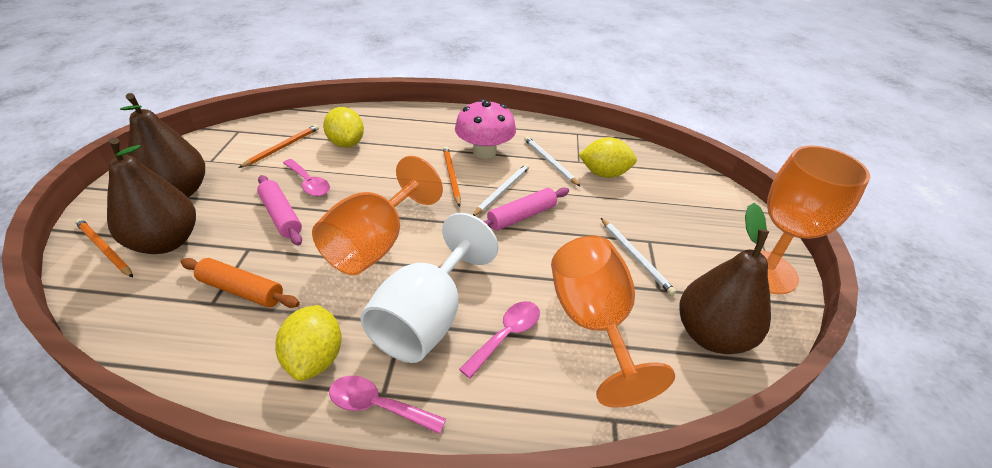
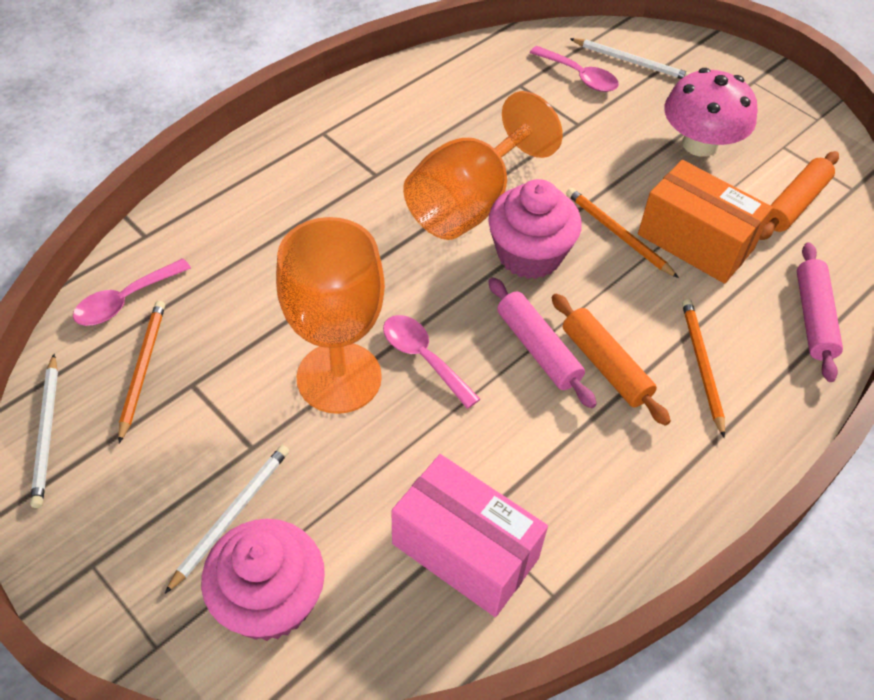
brown pear: 3 -> 0
orange box: 0 -> 1
orange goblet: 3 -> 2
orange rolling pin: 1 -> 2
pink box: 0 -> 1
pink cupcake: 0 -> 2
white goblet: 1 -> 0
yellow lemon: 3 -> 0

